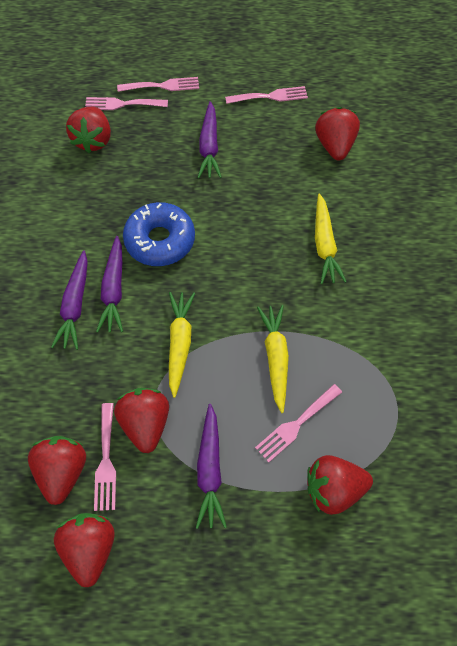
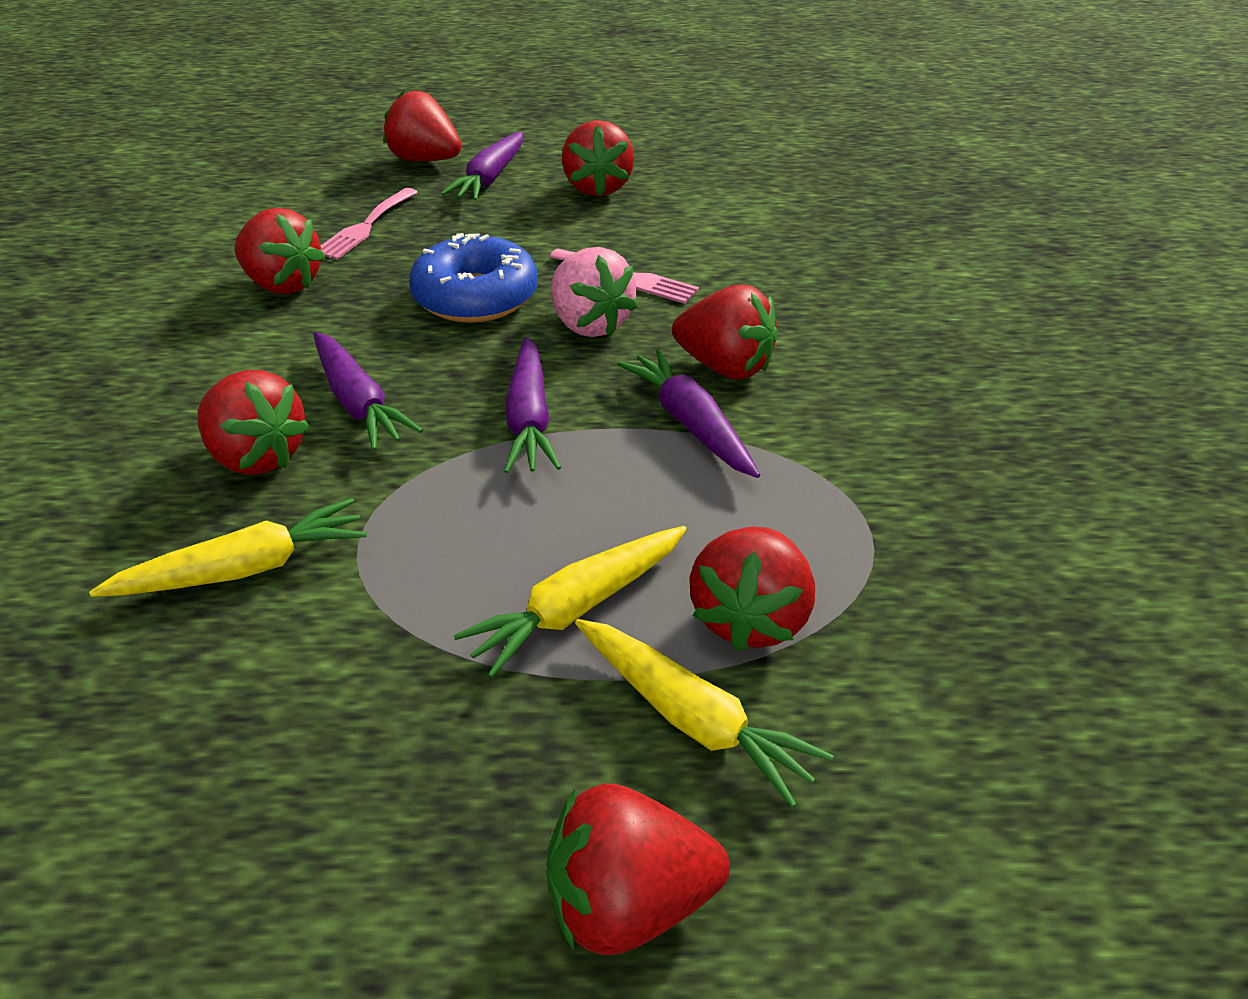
pink fork: 5 -> 2
pink strawberry: 0 -> 1
red strawberry: 6 -> 7

